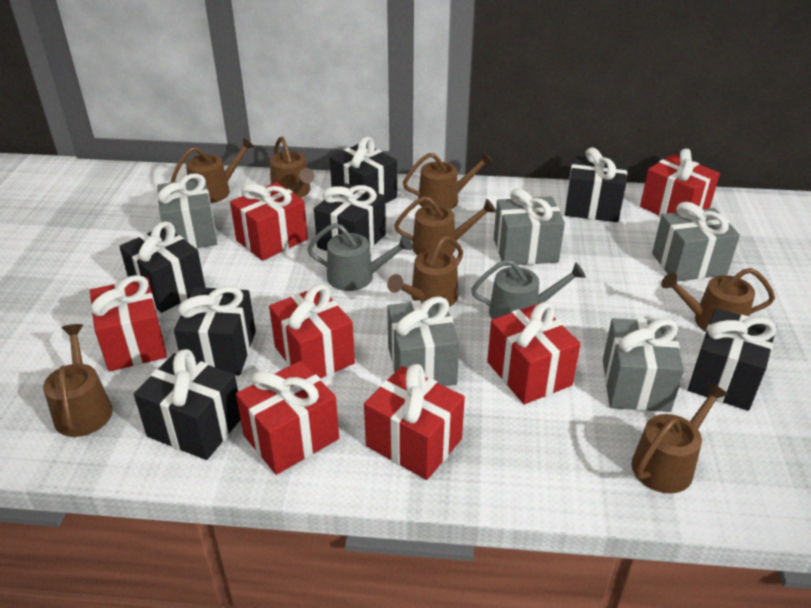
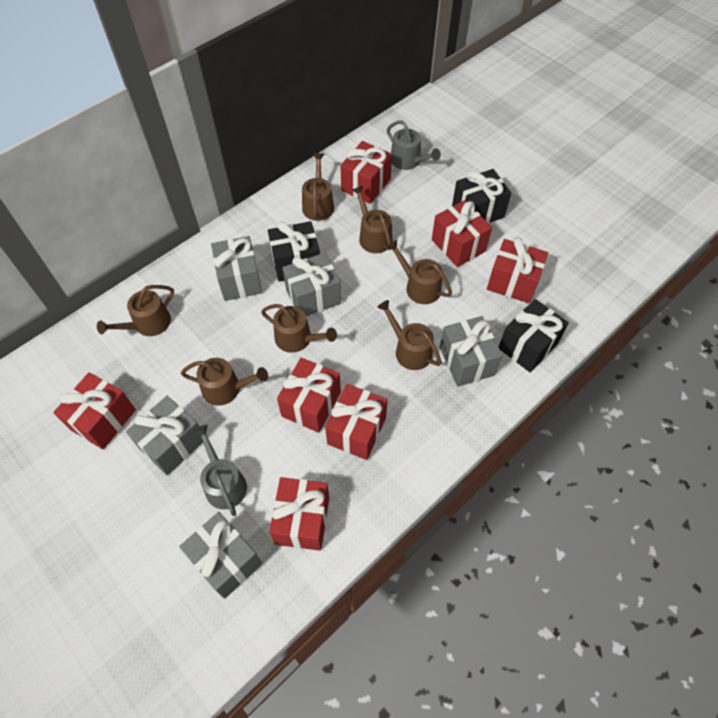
black gift: 7 -> 3
brown watering can: 8 -> 7

